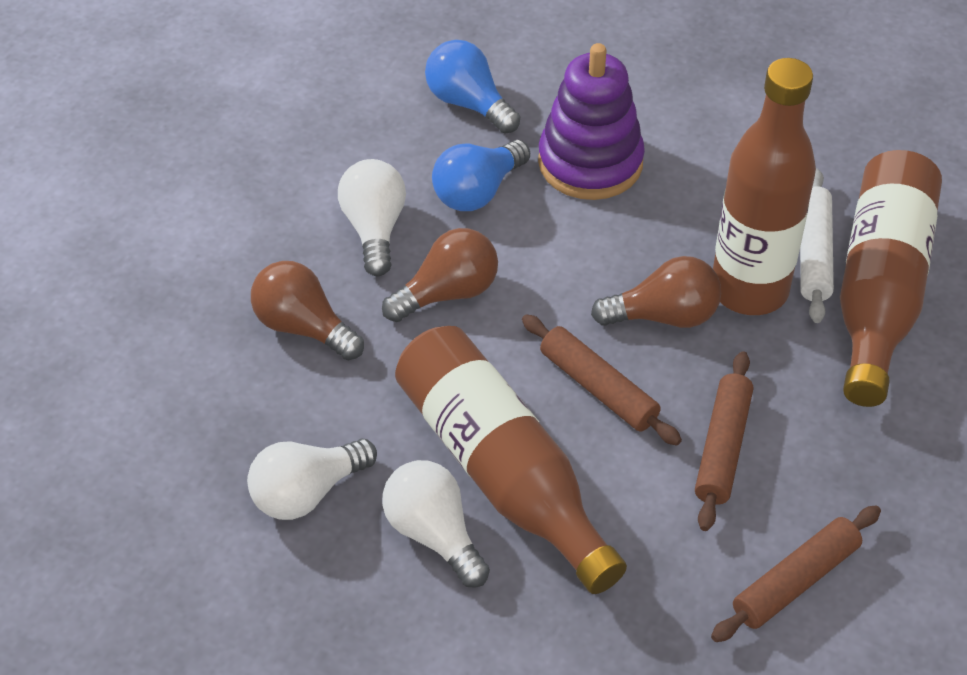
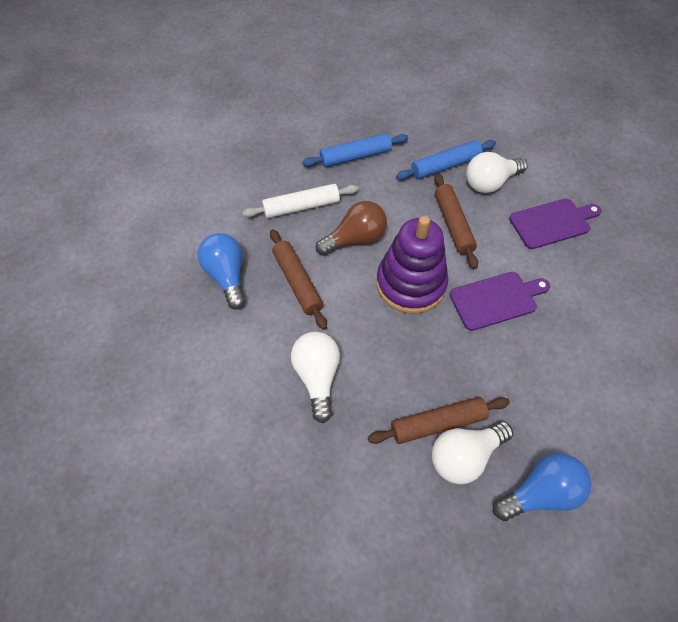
blue rolling pin: 0 -> 2
brown bottle: 3 -> 0
brown light bulb: 3 -> 1
purple cutting board: 0 -> 2

